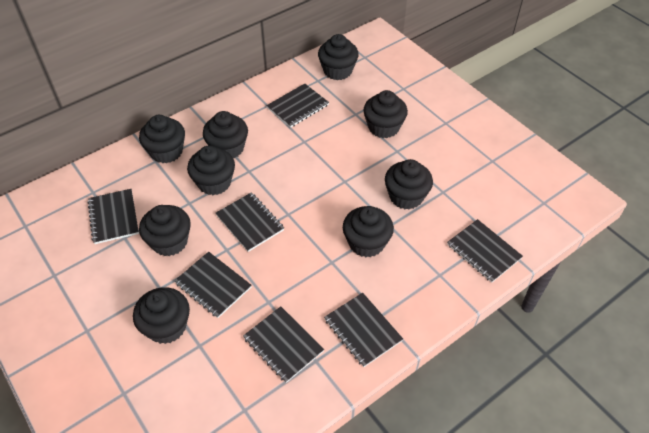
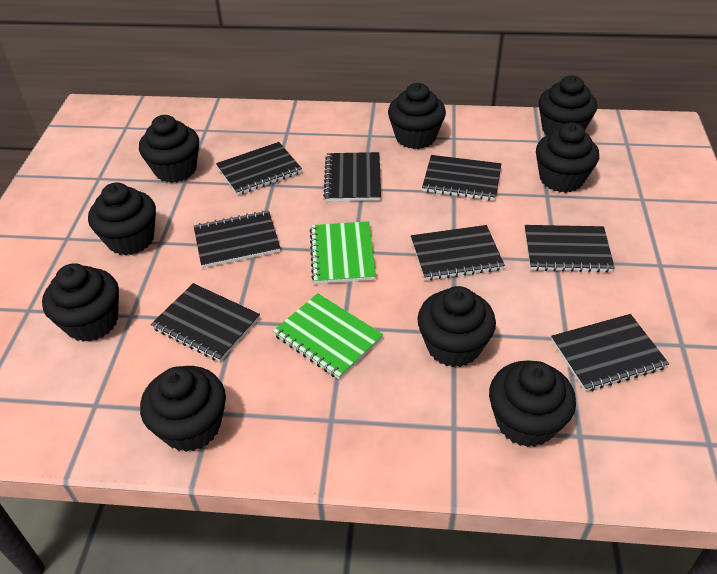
black notebook: 7 -> 8
green notebook: 0 -> 2

